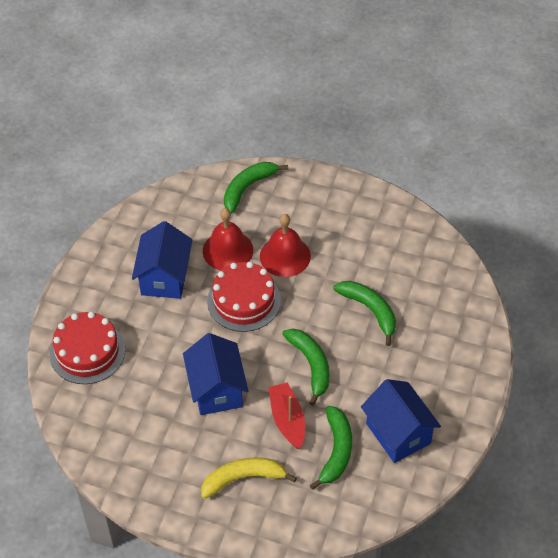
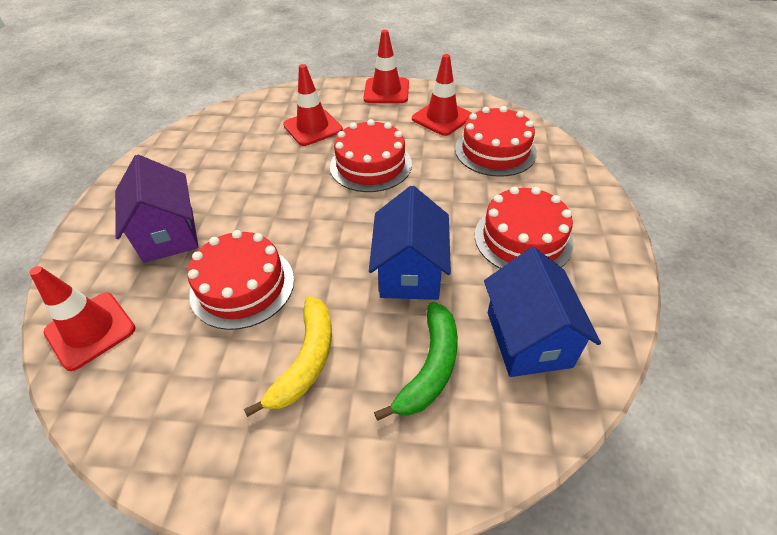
blue house: 3 -> 2
green banana: 4 -> 1
purple house: 0 -> 1
red bell: 2 -> 0
red boat: 1 -> 0
red cake: 2 -> 4
red traffic cone: 0 -> 4

